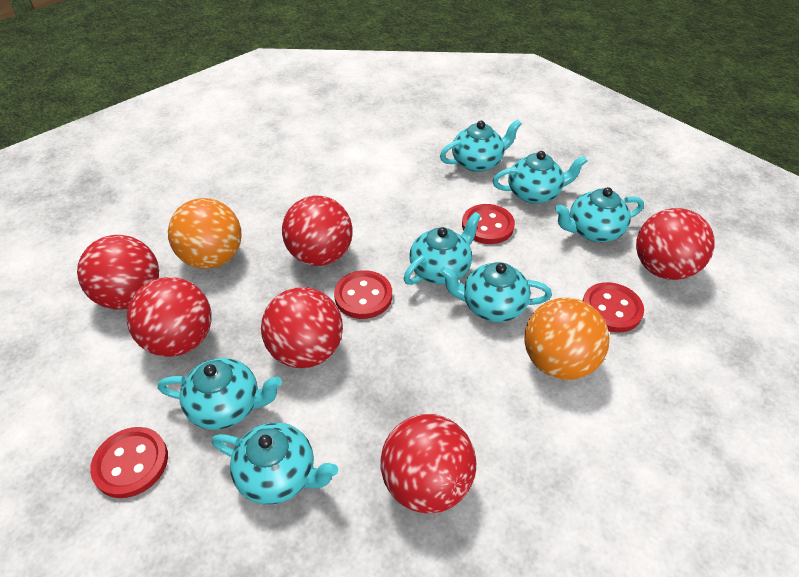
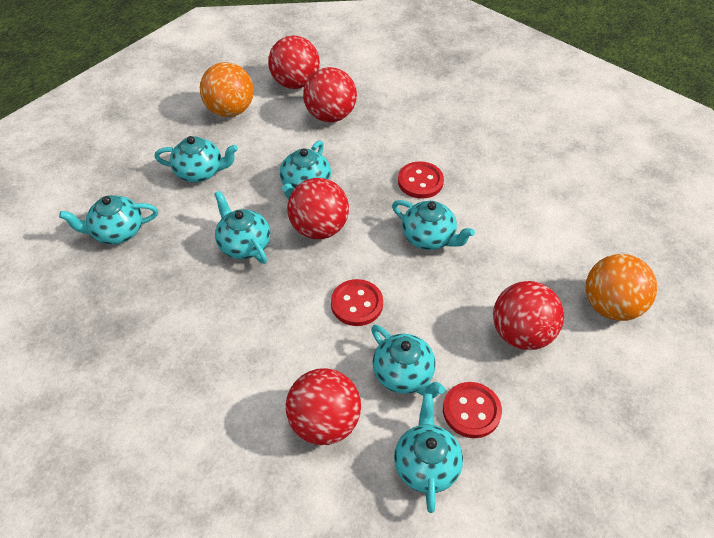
red ball: 6 -> 5
red button: 4 -> 3

